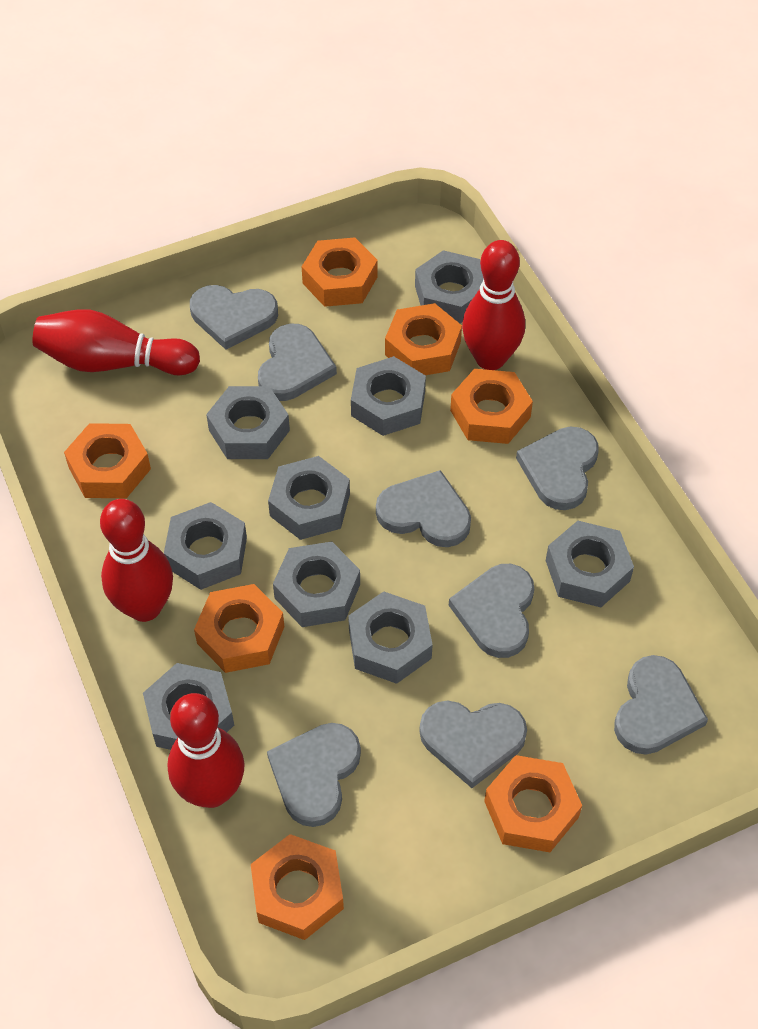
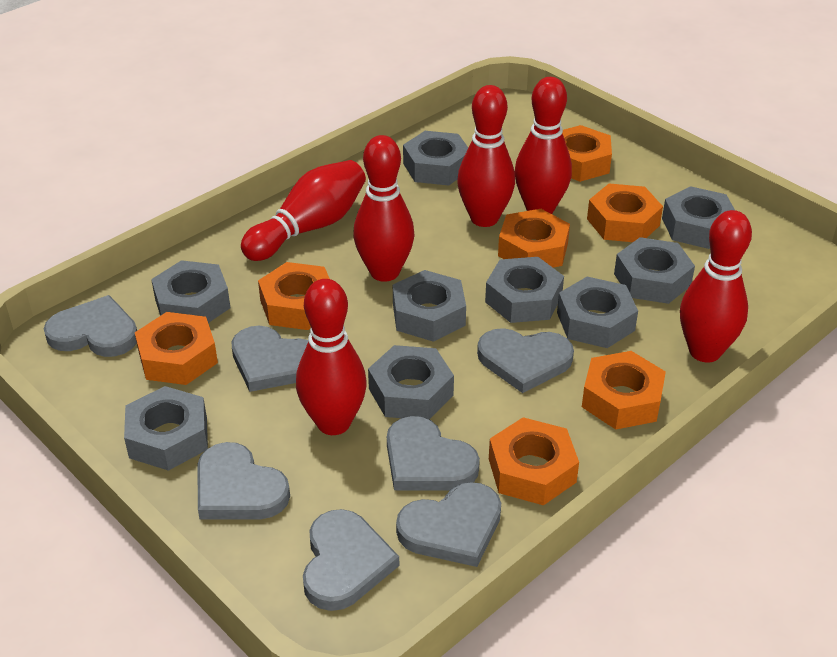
grey heart: 8 -> 7
red bowling pin: 4 -> 6

